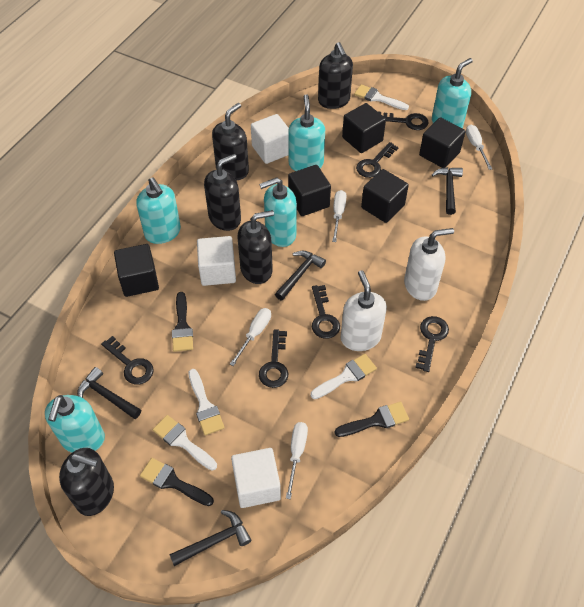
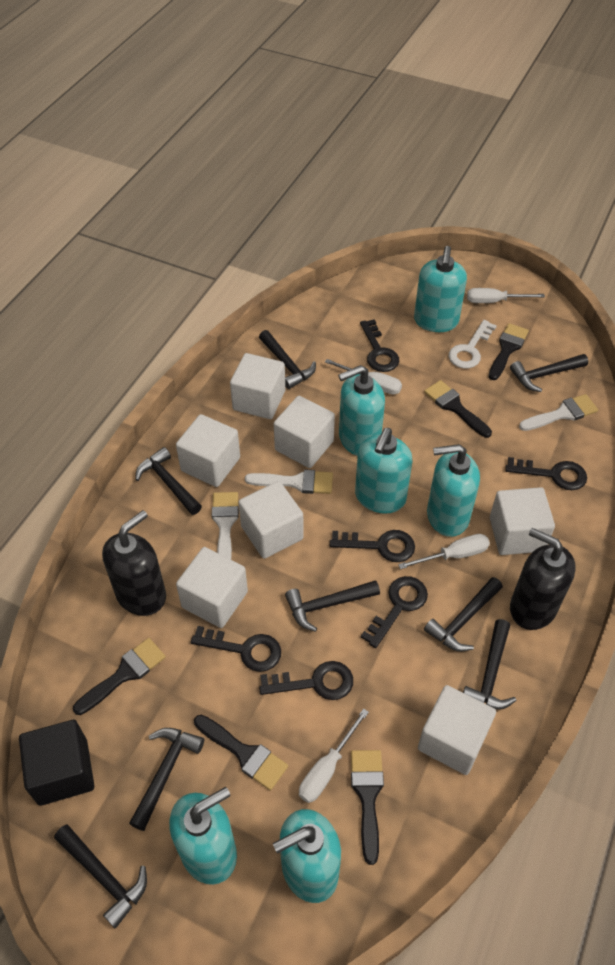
black brush: 3 -> 5
black cube: 5 -> 1
black hammer: 4 -> 8
black soap dispenser: 5 -> 2
turquoise soap dispenser: 5 -> 6
white brush: 4 -> 3
white cube: 3 -> 7
white key: 0 -> 1
white soap dispenser: 2 -> 0

